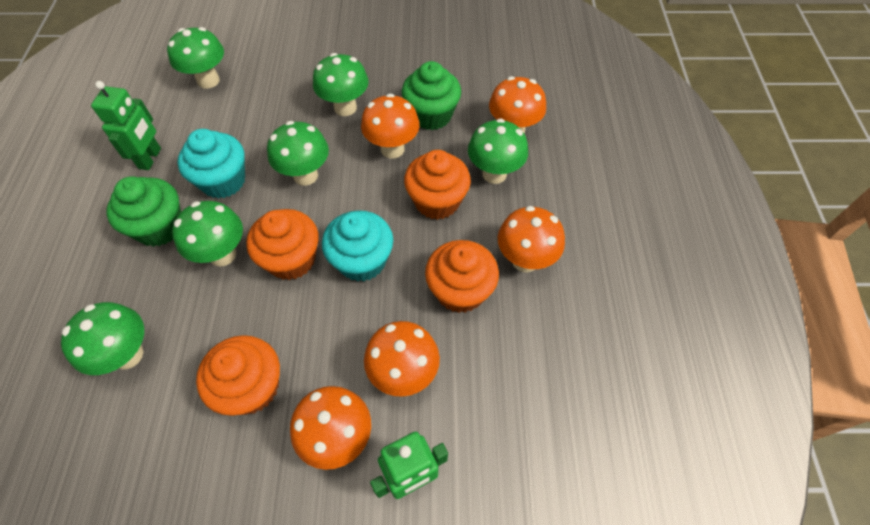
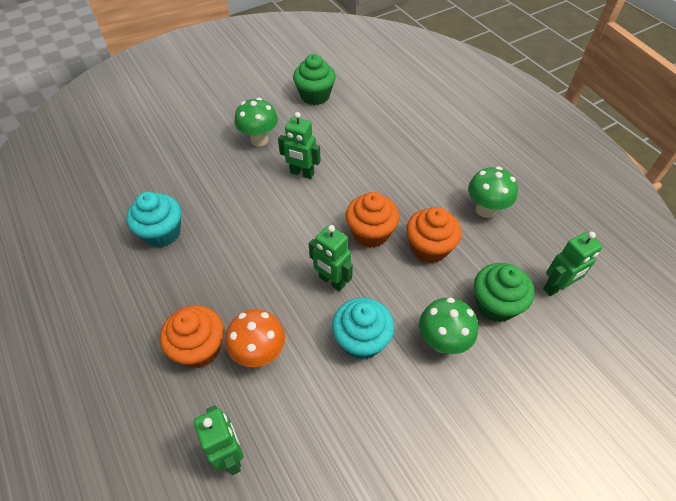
green mushroom: 6 -> 3
green robot: 2 -> 4
orange cupcake: 4 -> 3
orange mushroom: 5 -> 1

